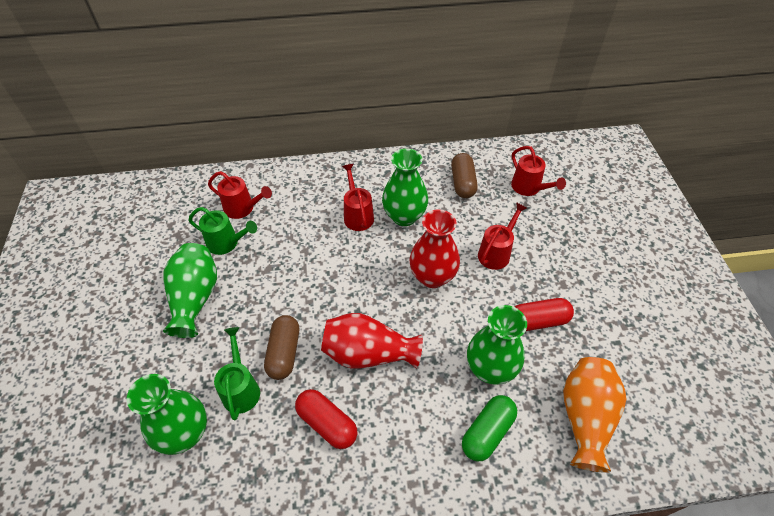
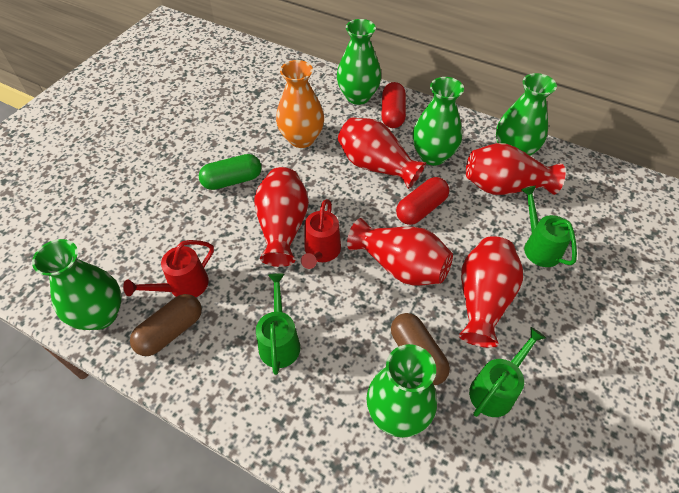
green vase: 4 -> 5
green watering can: 2 -> 3
red vase: 2 -> 5
red watering can: 4 -> 2

